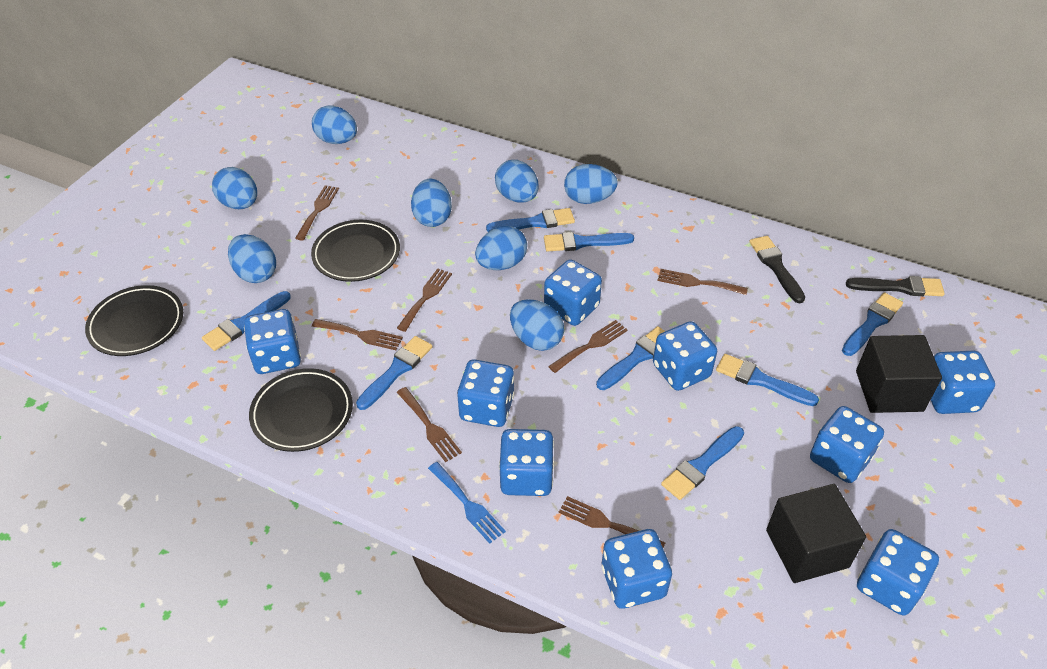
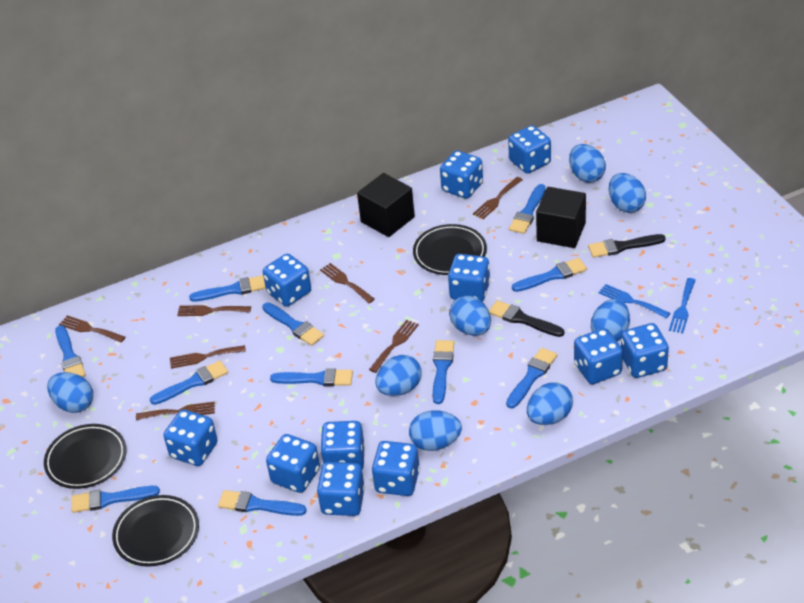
blue brush: 8 -> 11
blue dice: 9 -> 11
blue fork: 1 -> 2

